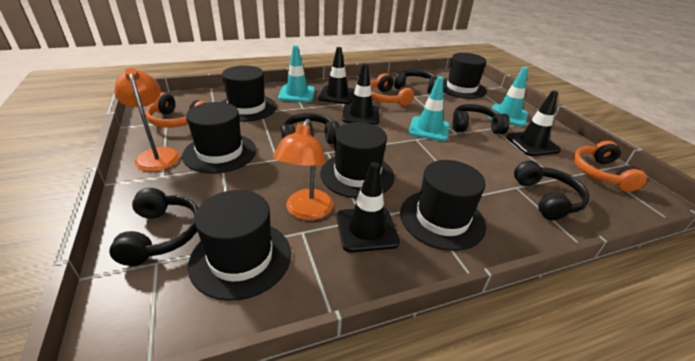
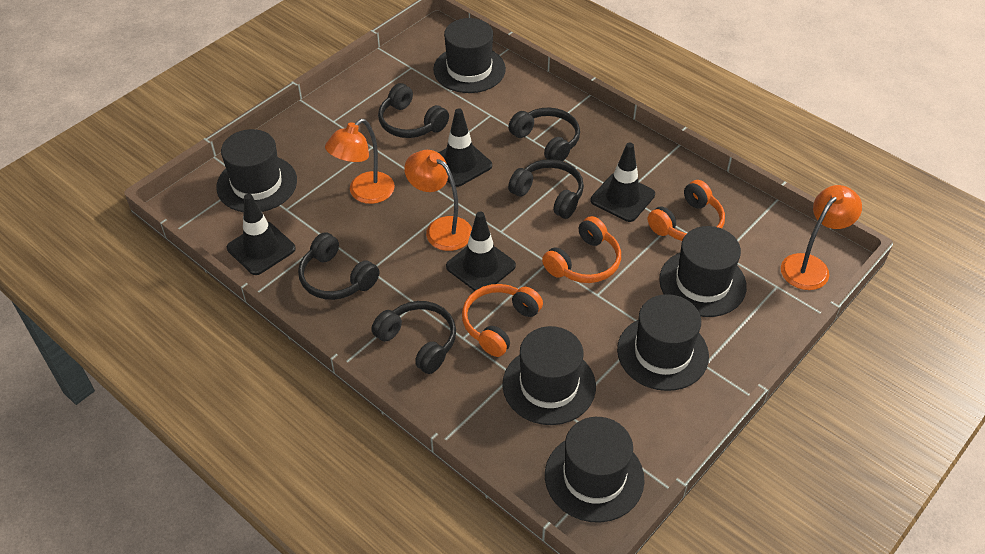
orange lamp: 2 -> 3
turquoise traffic cone: 3 -> 0

